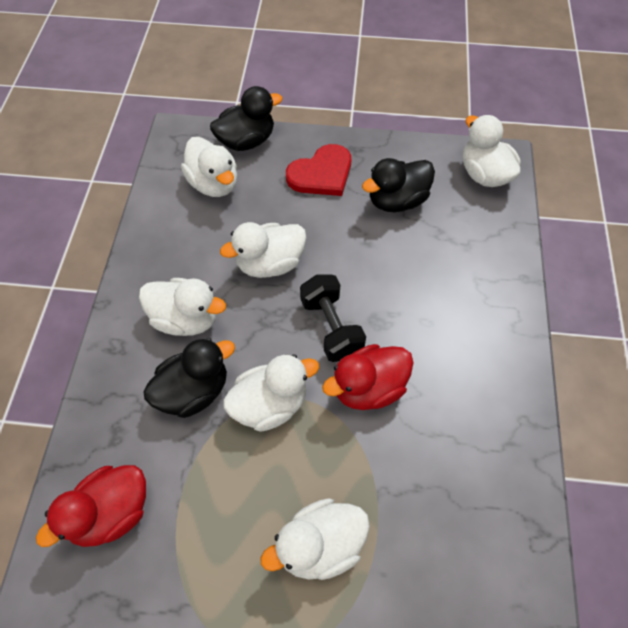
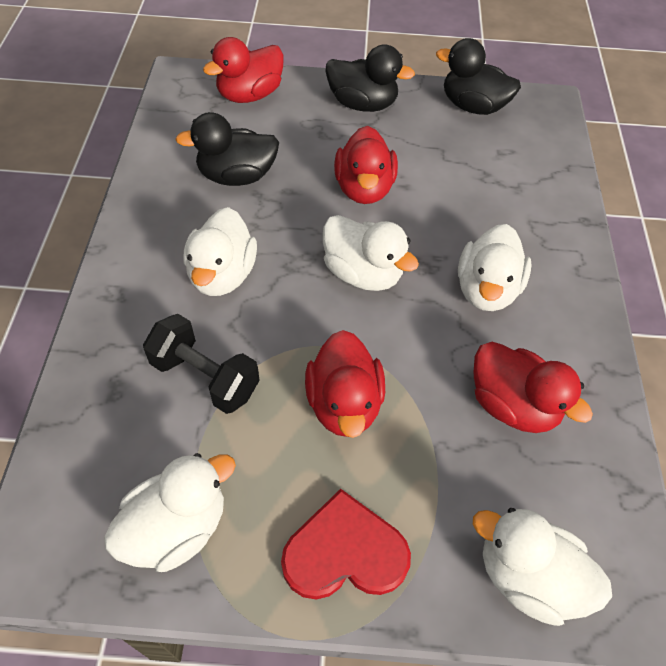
red duck: 2 -> 4
white duck: 6 -> 5

